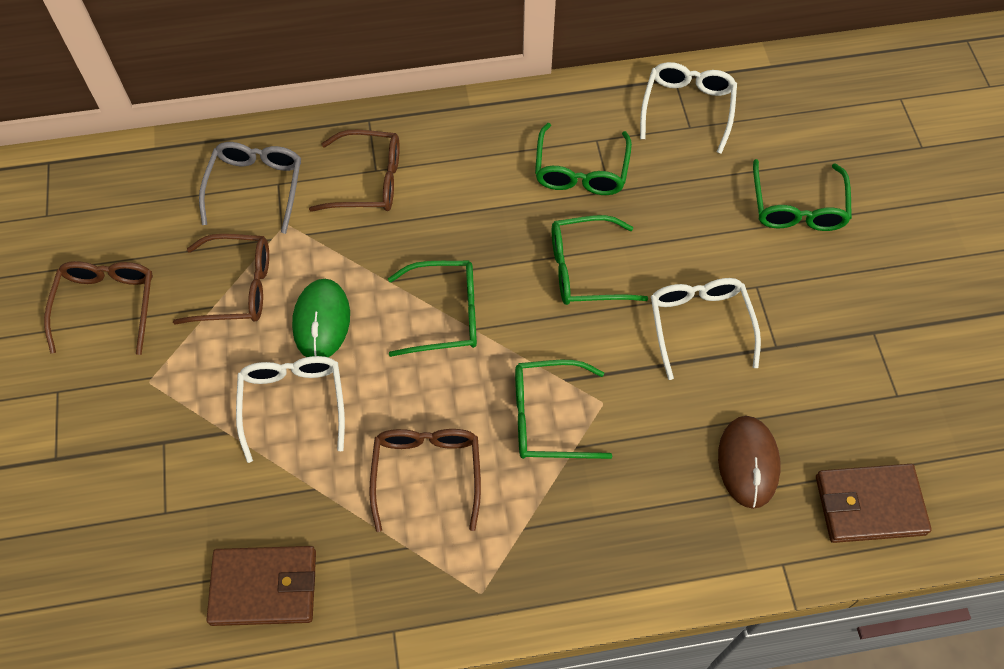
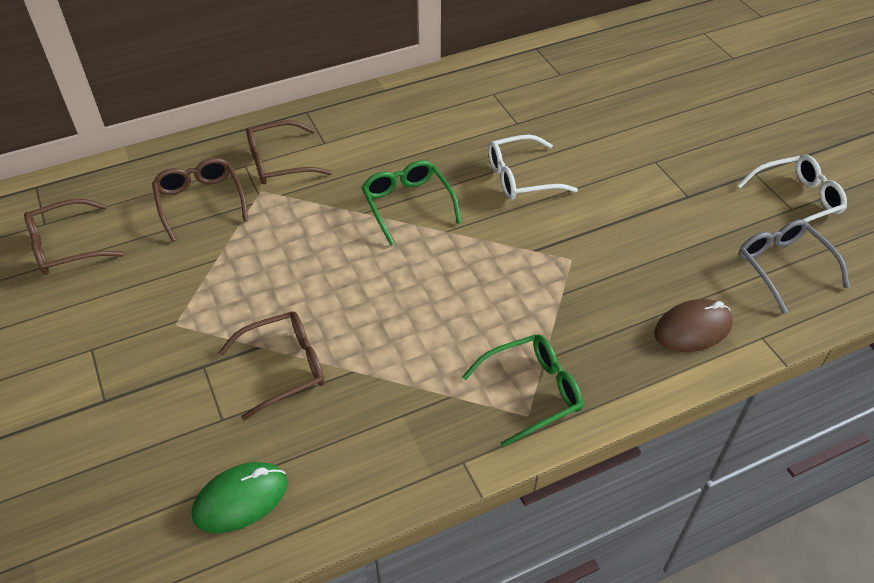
brown wallet: 2 -> 0
green glasses: 5 -> 2
white glasses: 3 -> 2

